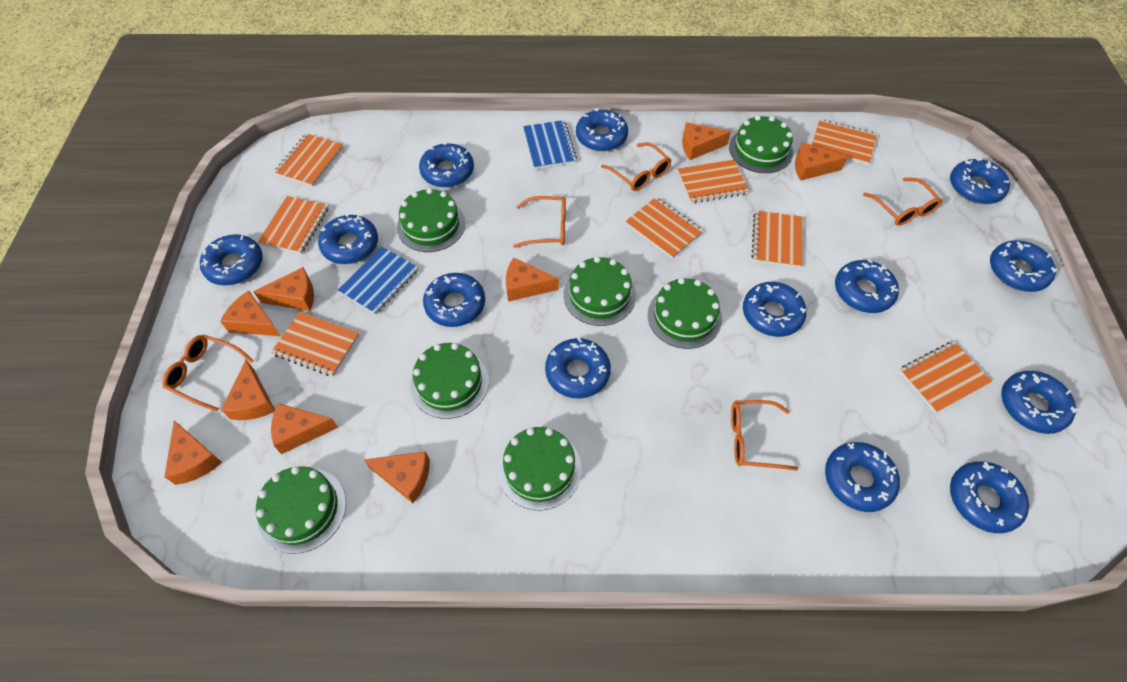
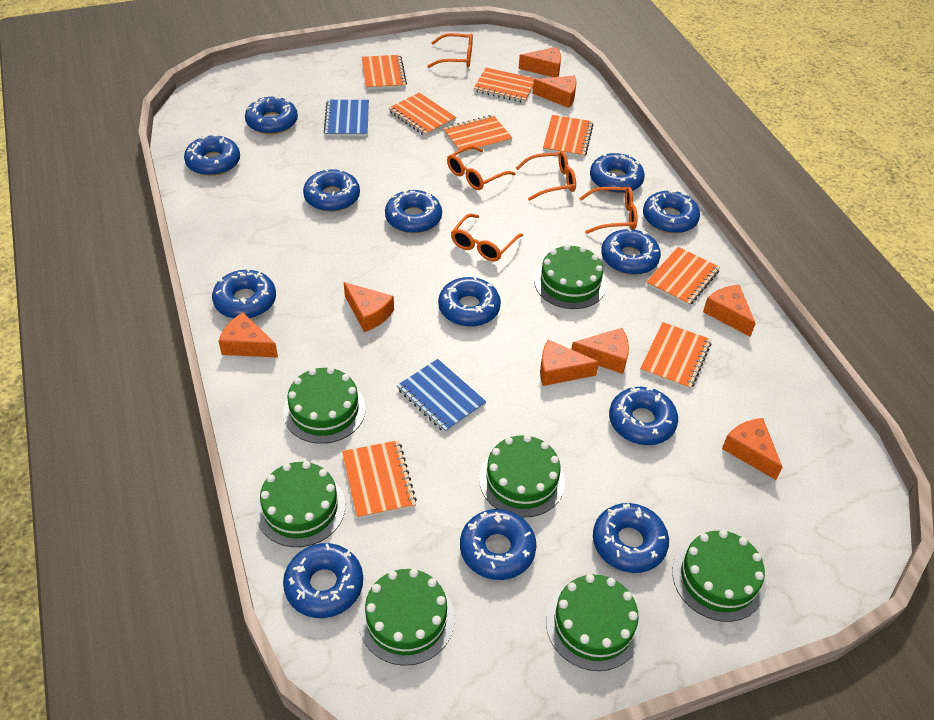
orange cheese: 9 -> 8

